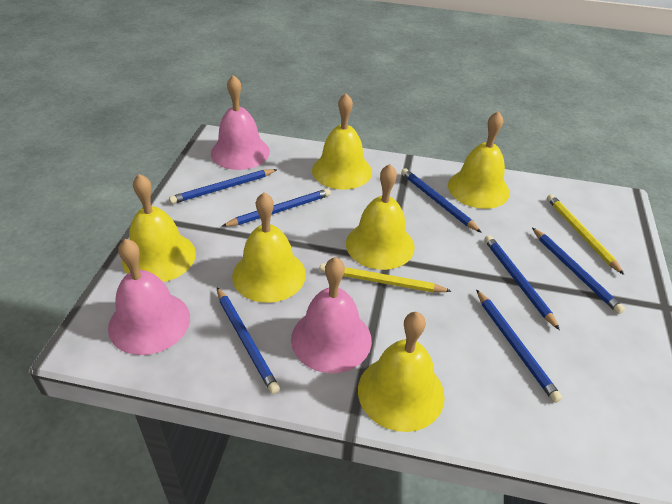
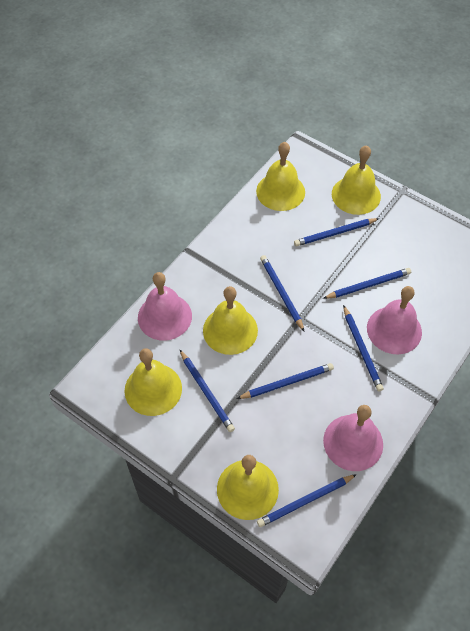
yellow bell: 6 -> 5
yellow pencil: 2 -> 0

